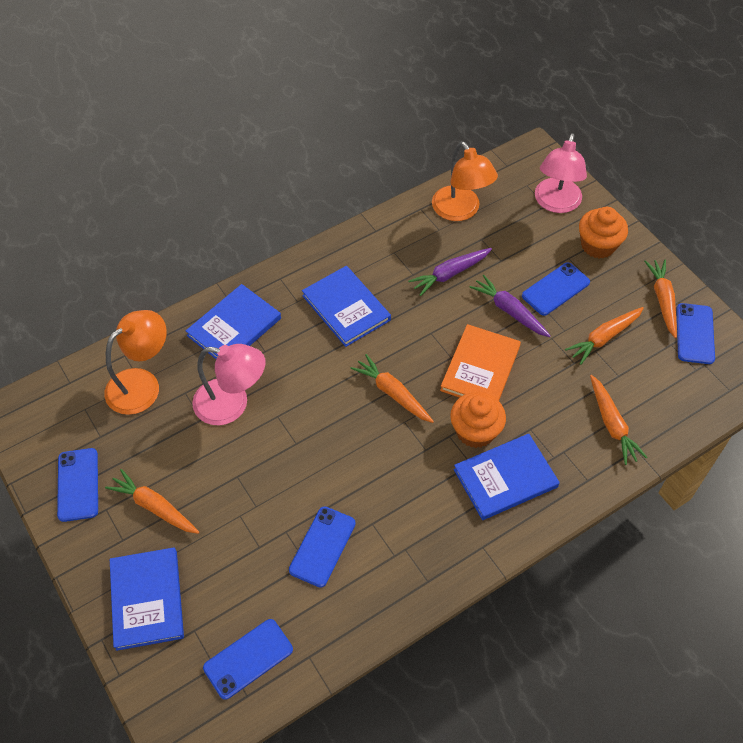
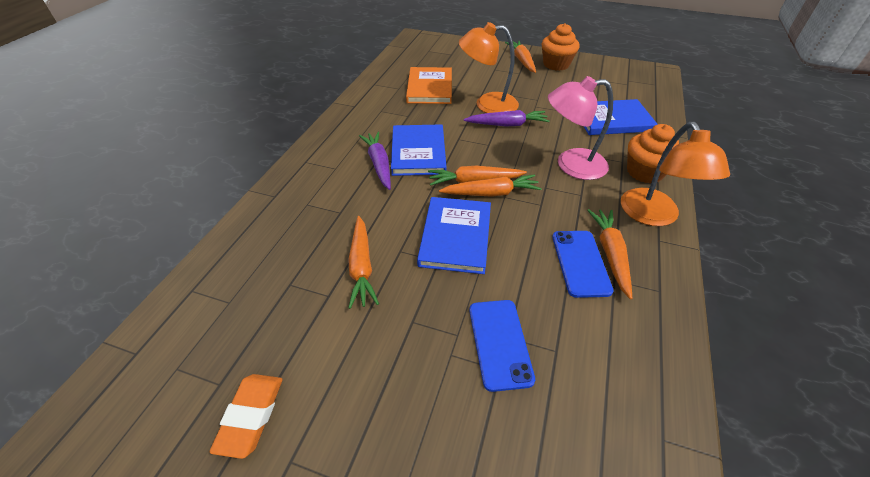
blue book: 4 -> 3
blue phone: 5 -> 2
orange eraser: 0 -> 1
pink lamp: 2 -> 1

